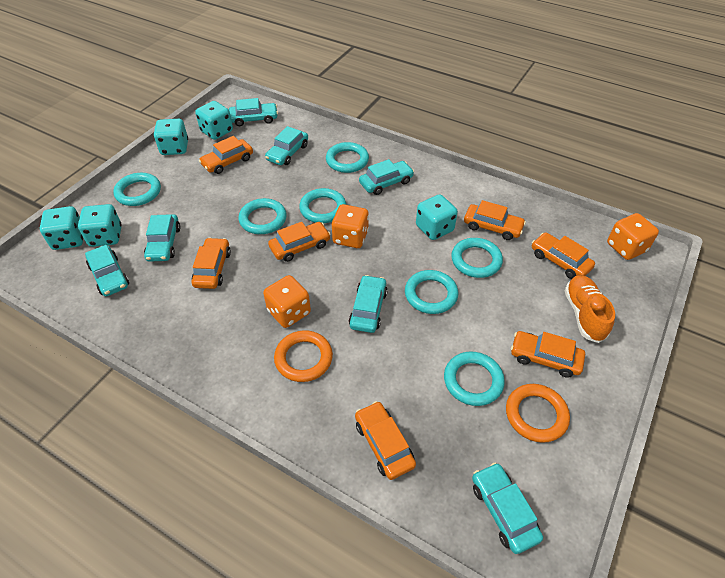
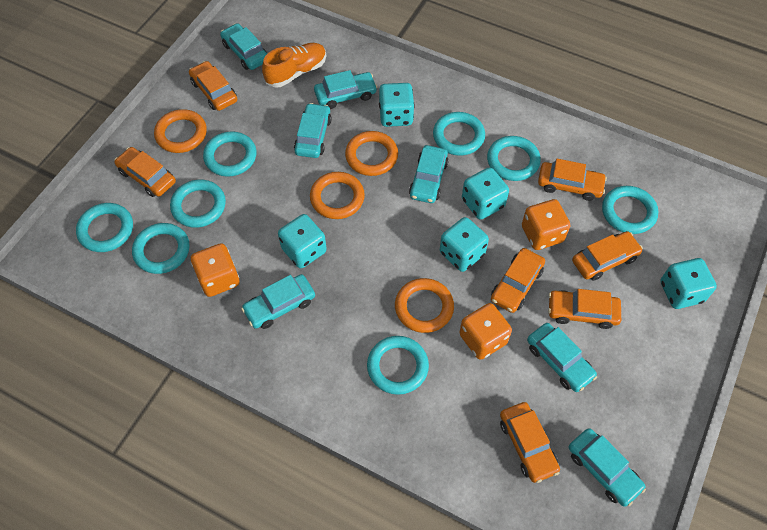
orange ring: 2 -> 4
turquoise ring: 7 -> 8

